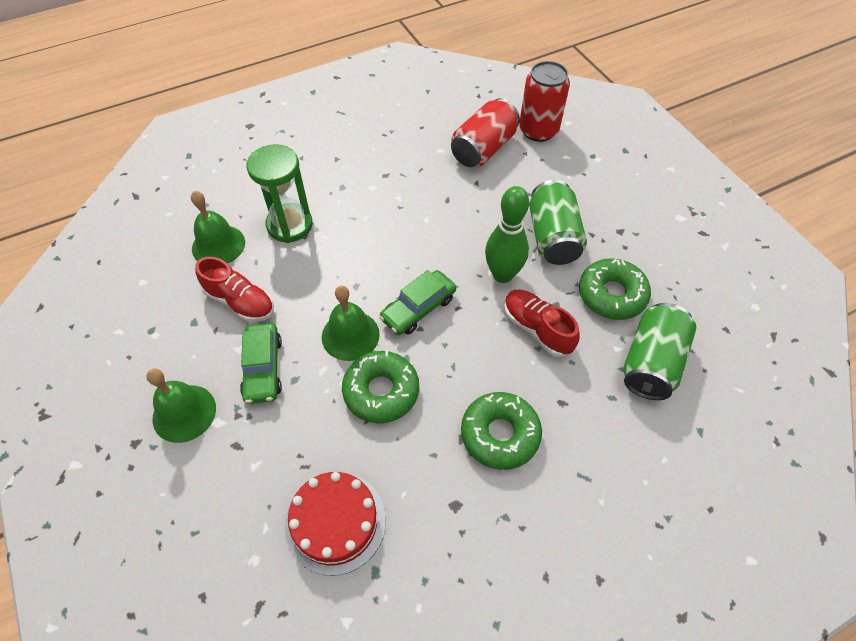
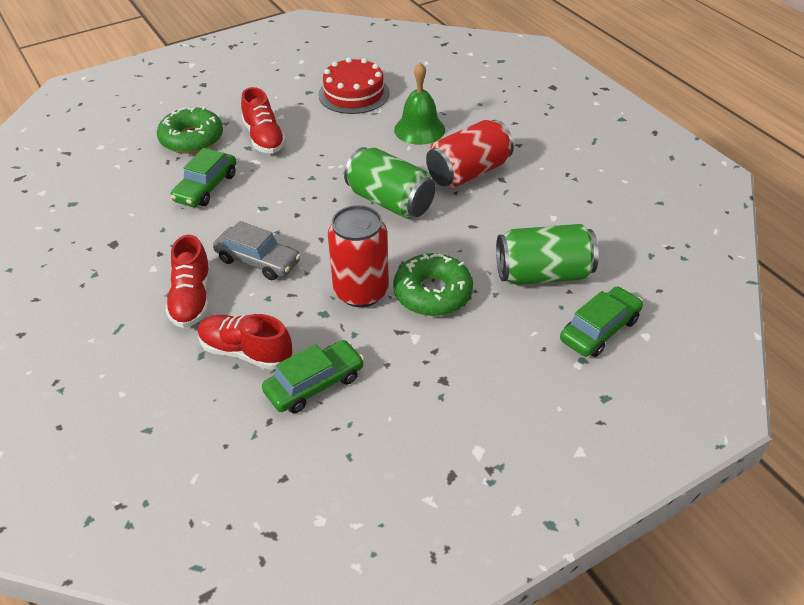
green bell: 3 -> 1
green bowling pin: 1 -> 0
green car: 2 -> 3
green donut: 3 -> 2
green hourglass: 1 -> 0
grey car: 0 -> 1
red shoe: 2 -> 3

